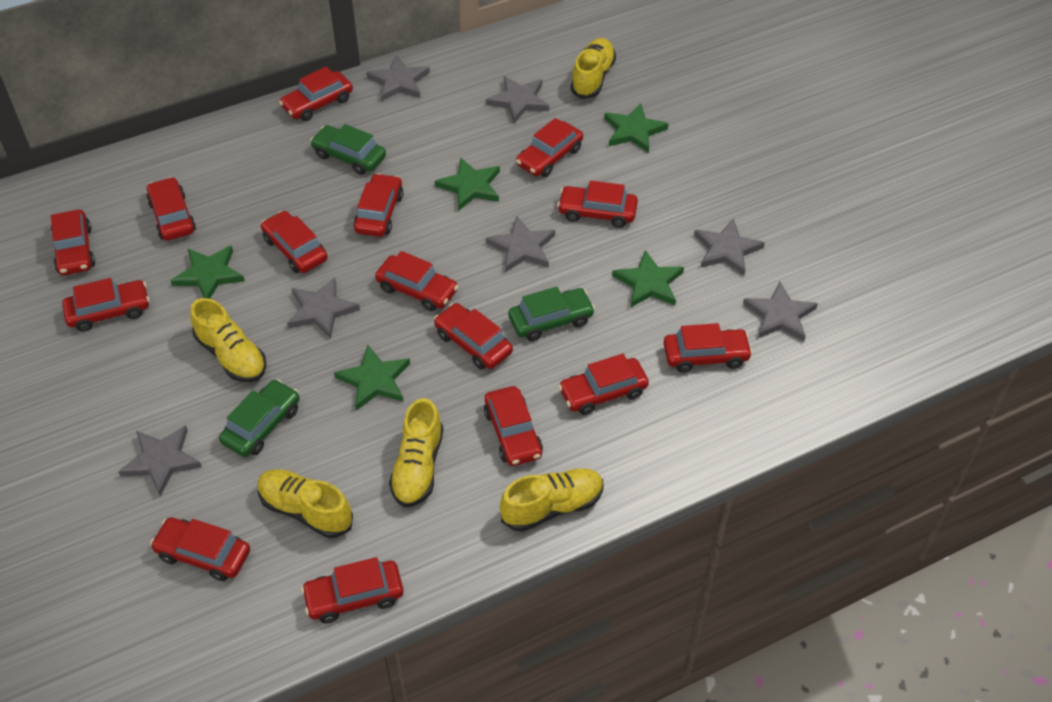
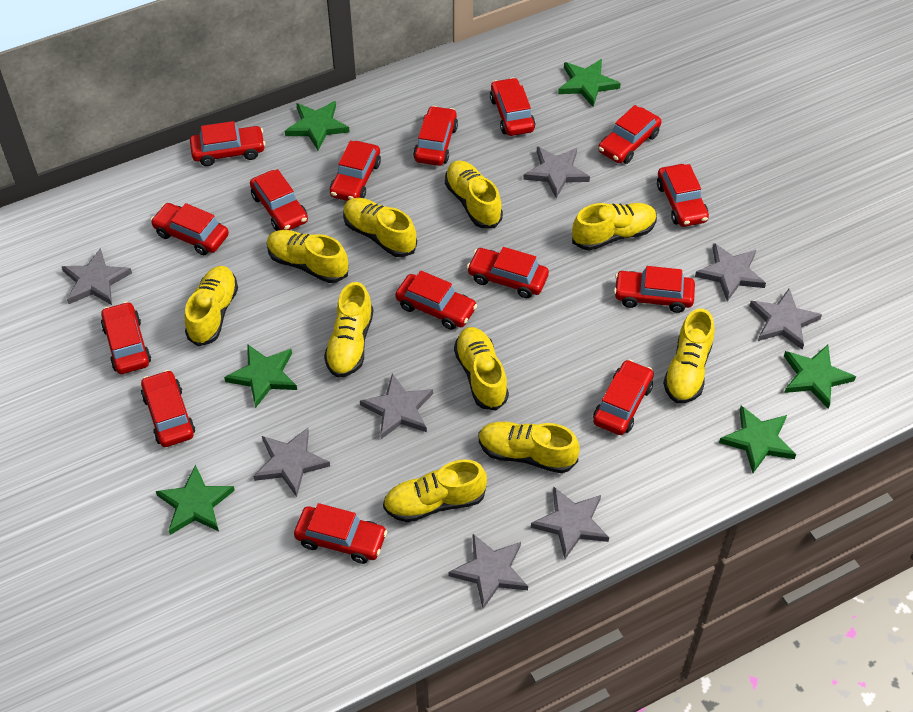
green car: 3 -> 0
green star: 5 -> 6
grey star: 7 -> 8
yellow shoe: 5 -> 10

